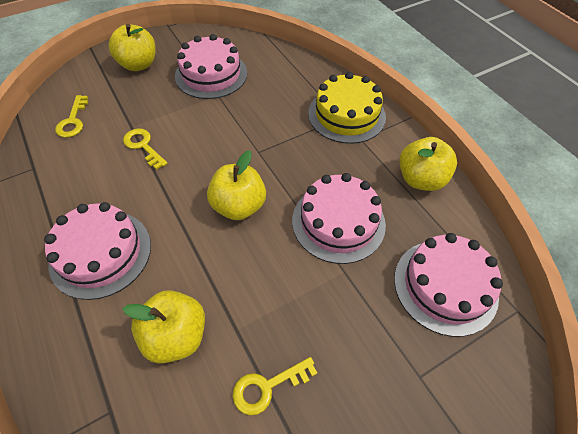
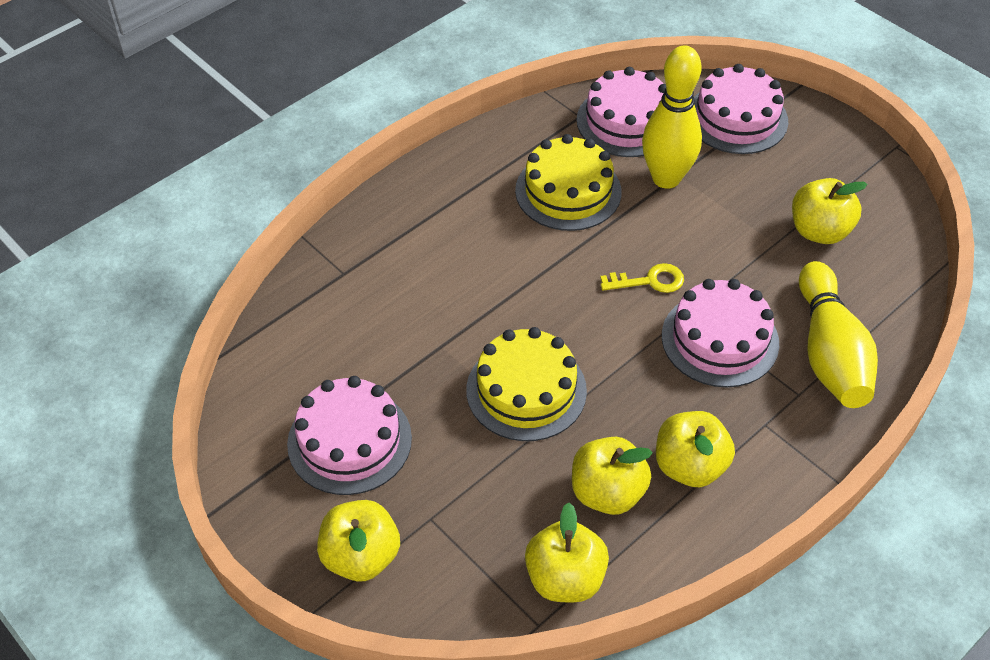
yellow apple: 4 -> 5
yellow bowling pin: 0 -> 2
yellow cake: 1 -> 2
yellow key: 3 -> 1

